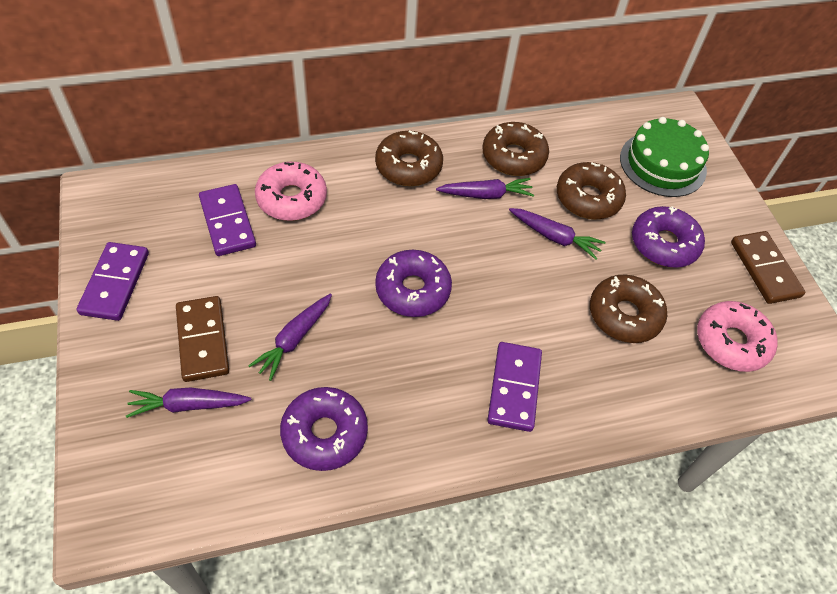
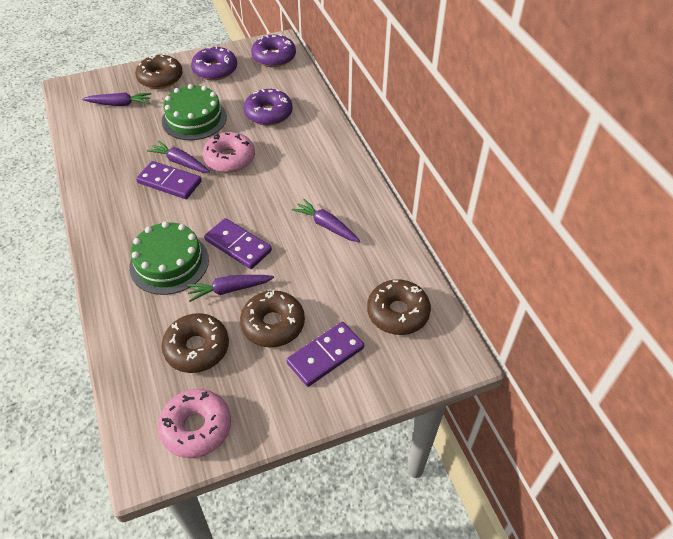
brown domino: 2 -> 0
green cake: 1 -> 2

